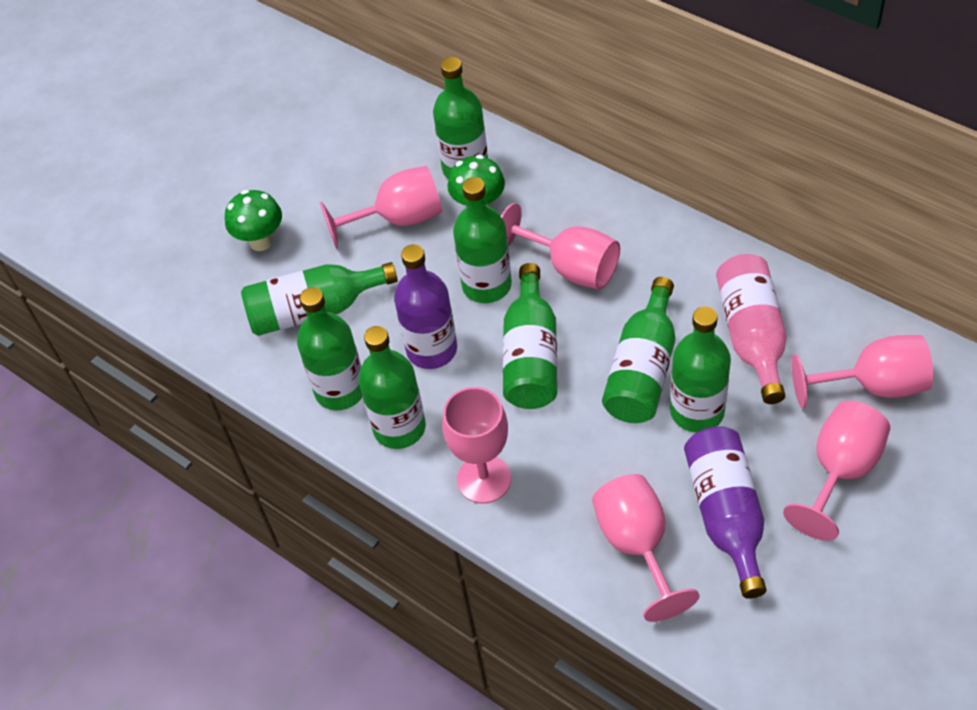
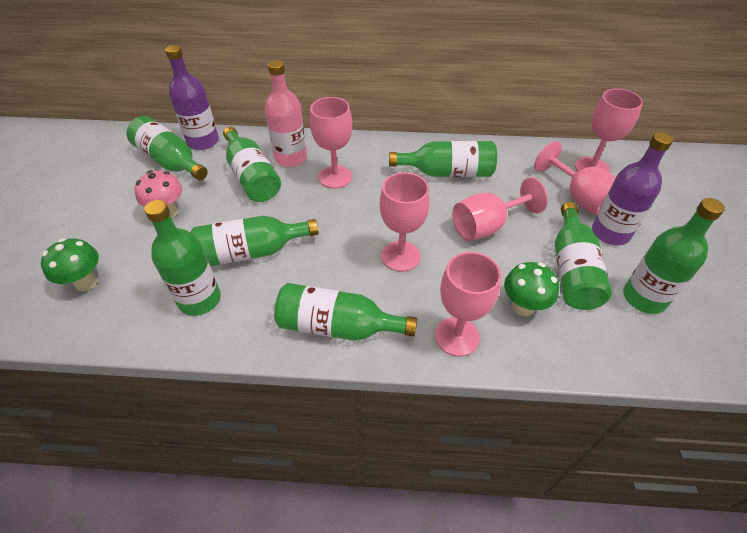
pink mushroom: 0 -> 1

